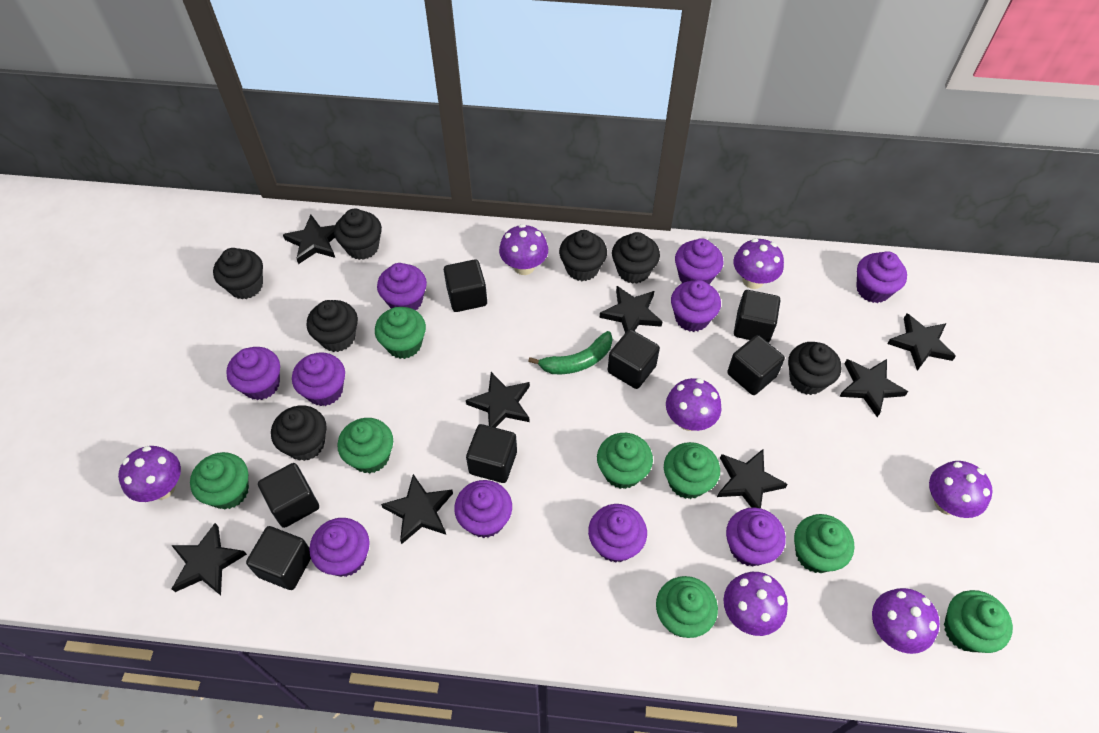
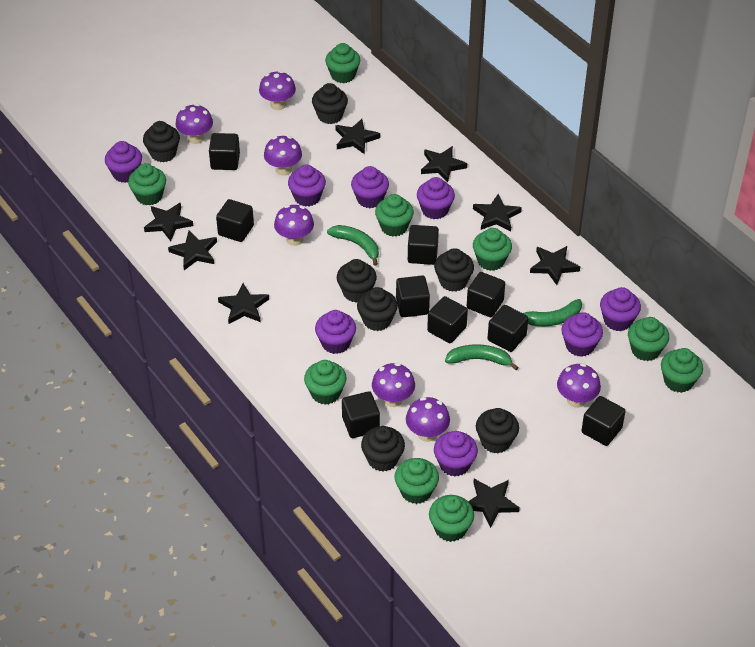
black cube: 7 -> 9
green banana: 1 -> 3
green cupcake: 8 -> 9
purple cupcake: 10 -> 8

